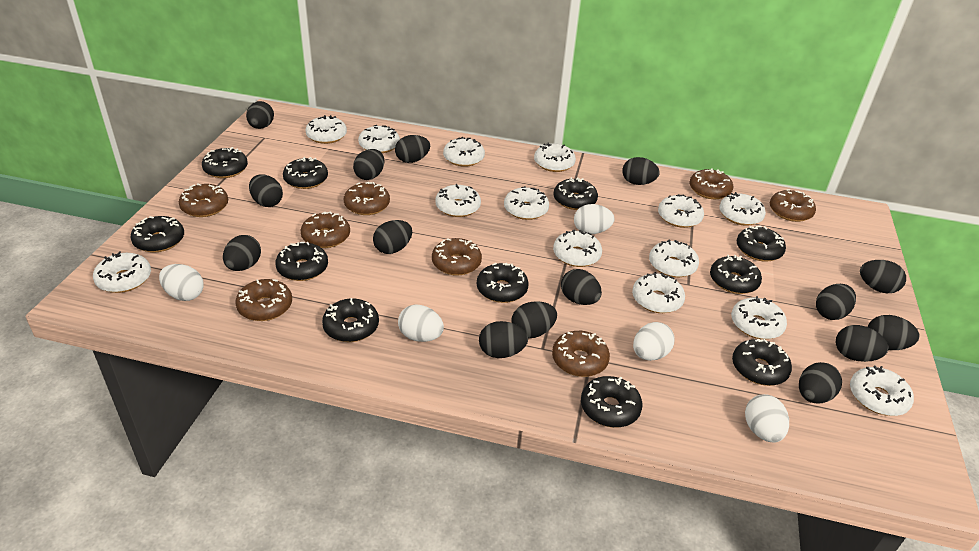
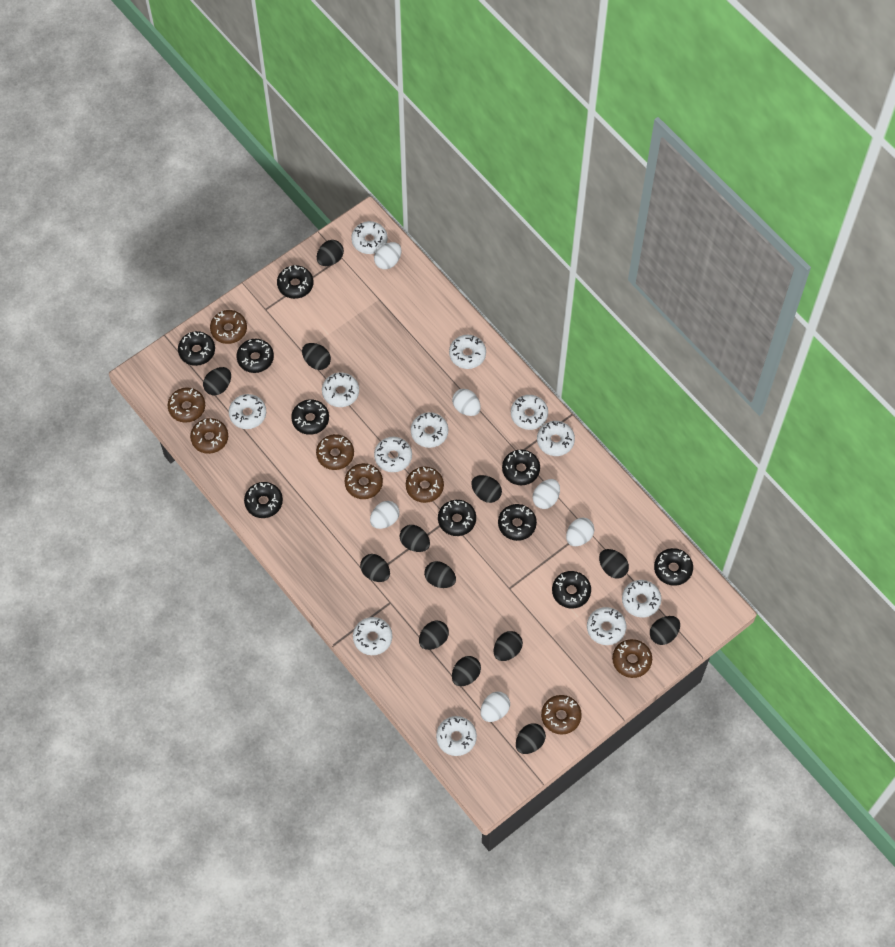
black donut: 11 -> 10
black egg: 15 -> 13
white donut: 14 -> 12
white egg: 5 -> 6

